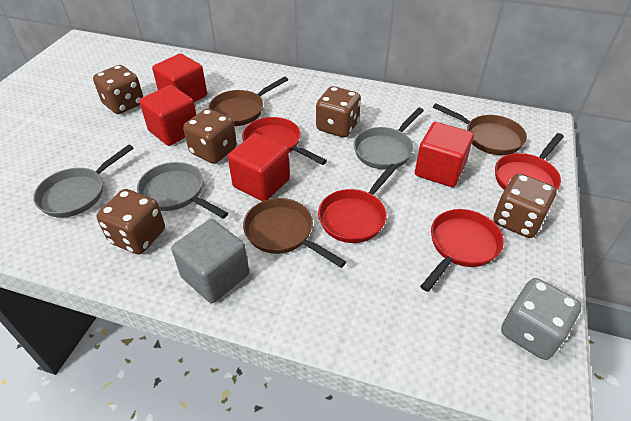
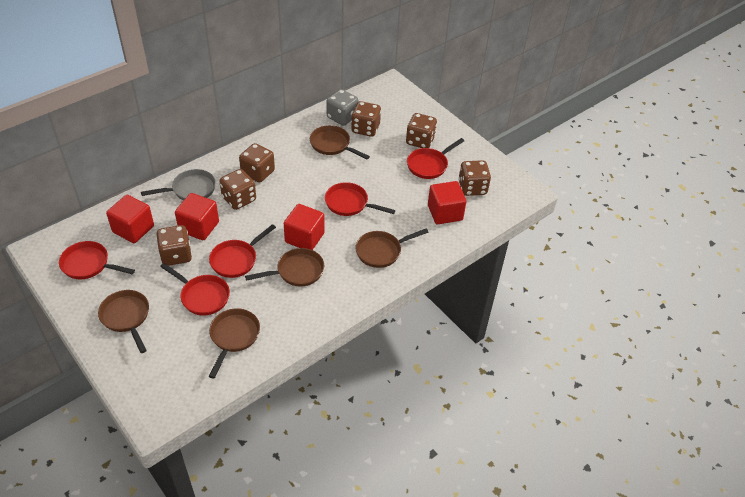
brown dice: 5 -> 6
brown pan: 3 -> 5
grey cube: 1 -> 0
grey pan: 3 -> 1
red pan: 4 -> 5

